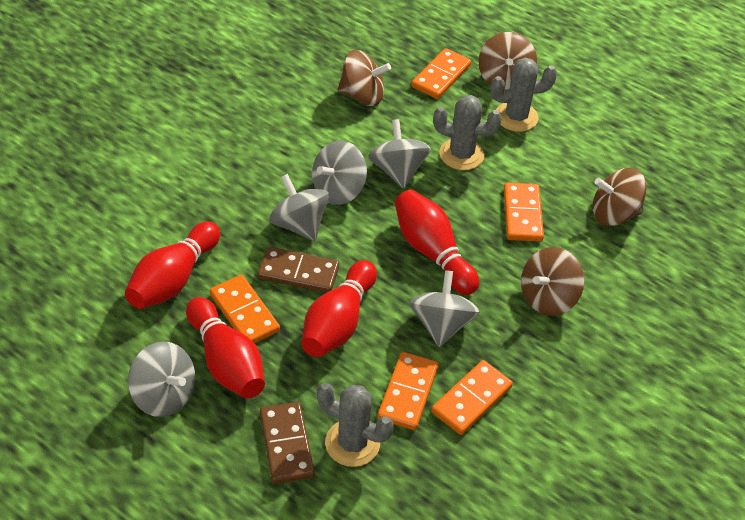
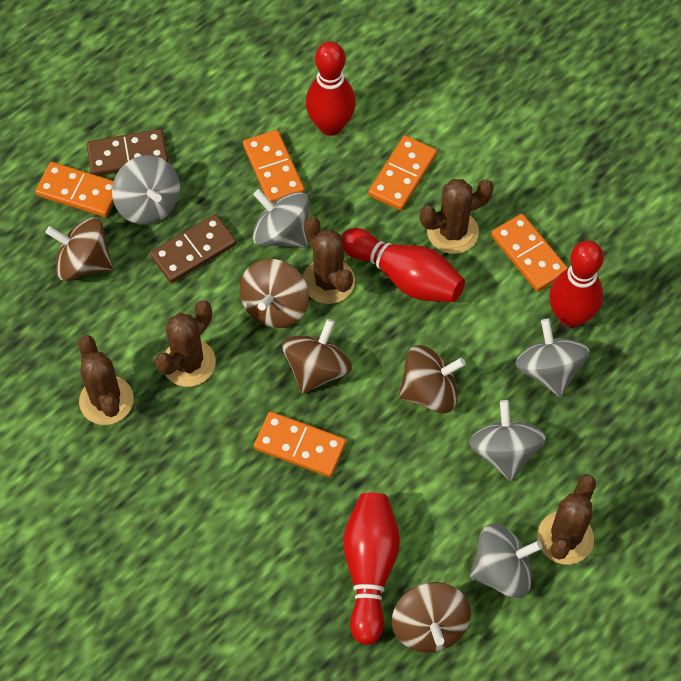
brown cactus: 0 -> 5
brown spinning top: 4 -> 5
grey cactus: 3 -> 0

